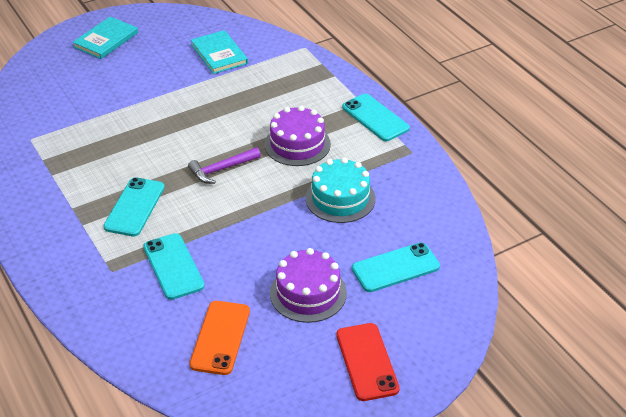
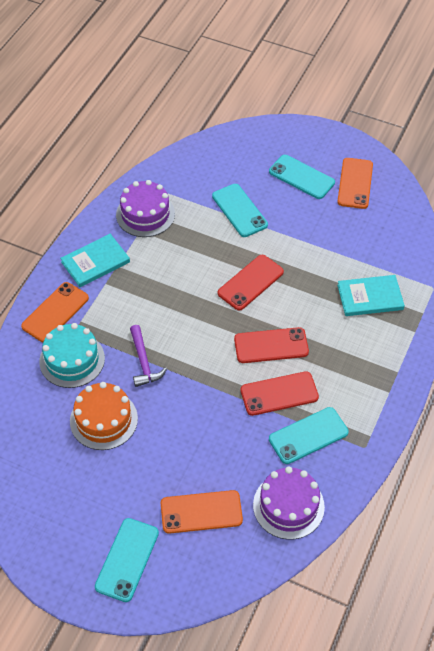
orange cake: 0 -> 1
orange phone: 1 -> 3
red phone: 1 -> 3

